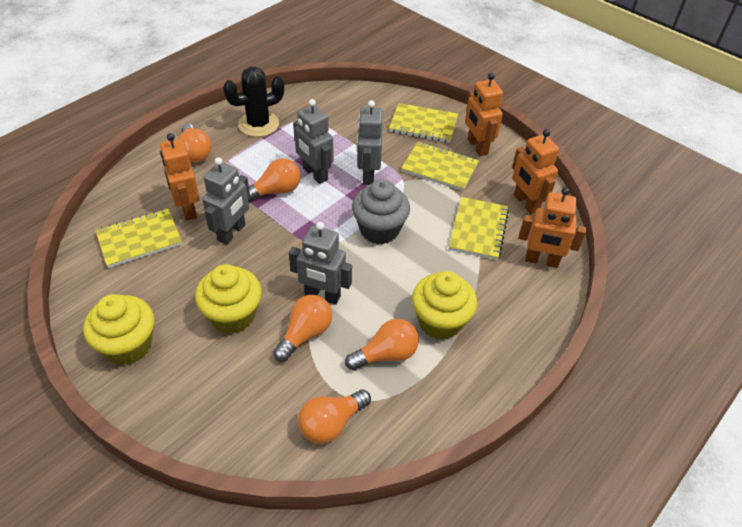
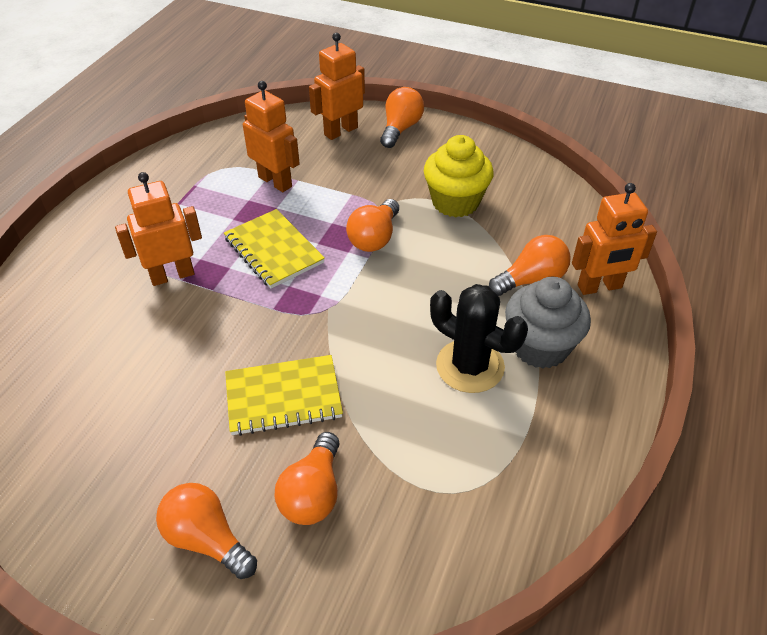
grey robot: 4 -> 0
yellow cupcake: 3 -> 1
yellow notebook: 4 -> 2

